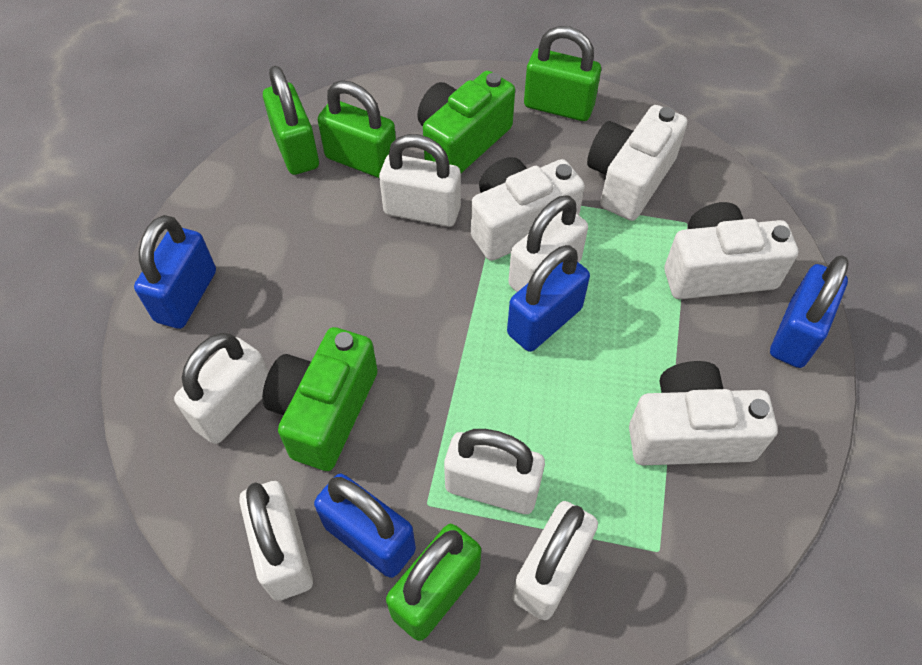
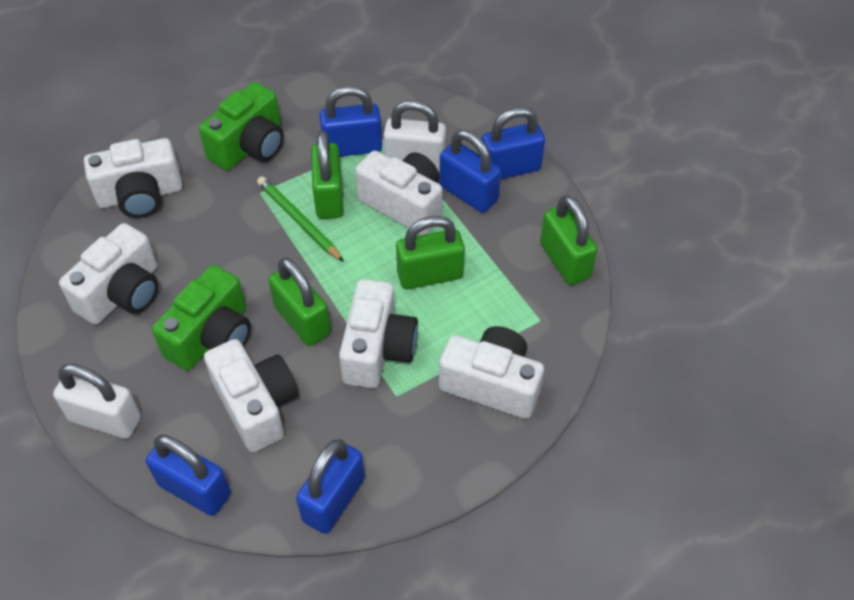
blue padlock: 4 -> 5
green pencil: 0 -> 1
white camera: 4 -> 6
white padlock: 6 -> 2

